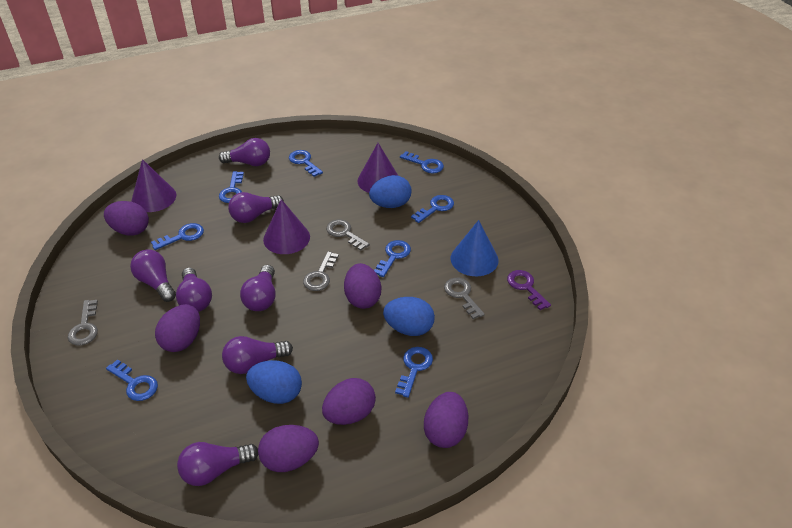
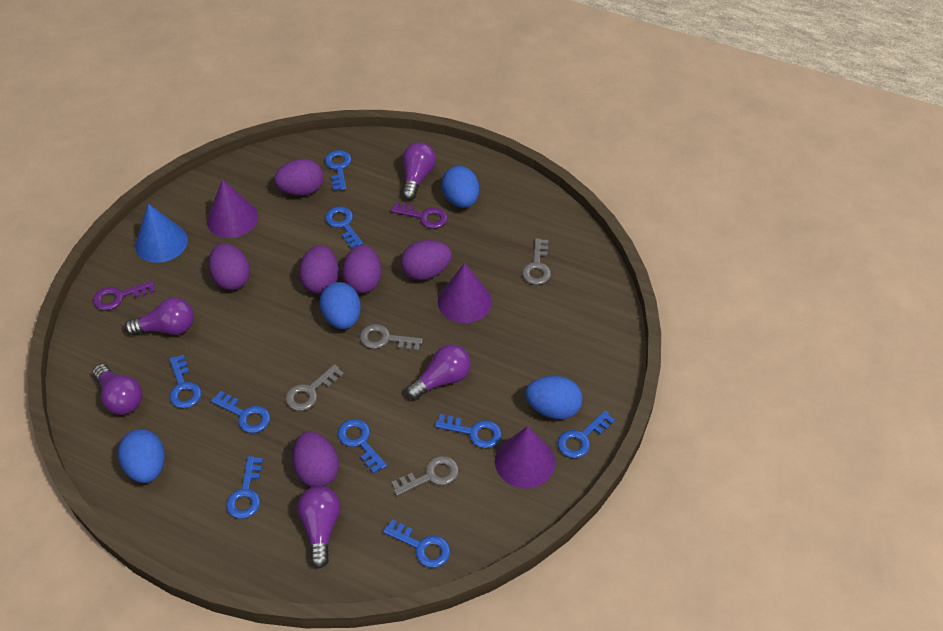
blue egg: 3 -> 4
blue key: 8 -> 9
purple key: 1 -> 2
purple light bulb: 7 -> 5

